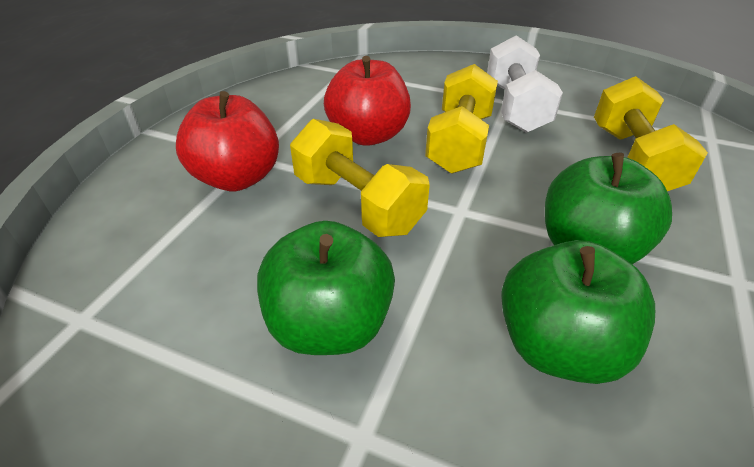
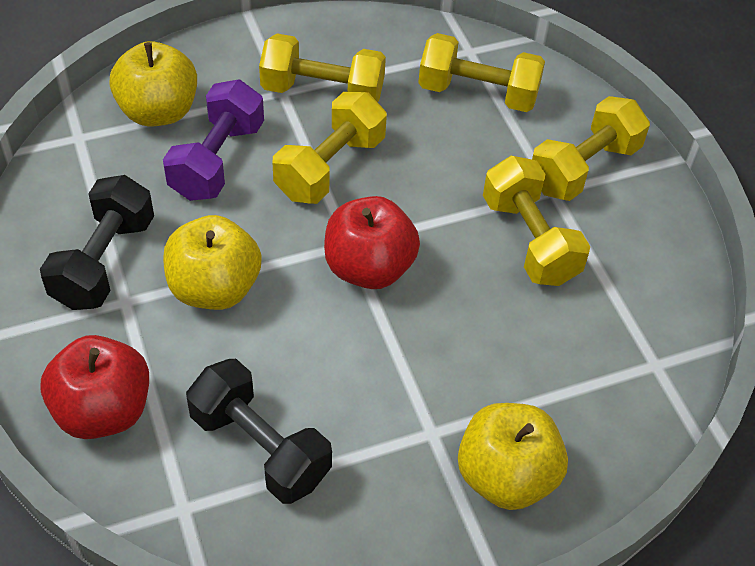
black dumbbell: 0 -> 2
green apple: 3 -> 0
purple dumbbell: 0 -> 1
white dumbbell: 1 -> 0
yellow apple: 0 -> 3
yellow dumbbell: 3 -> 5

